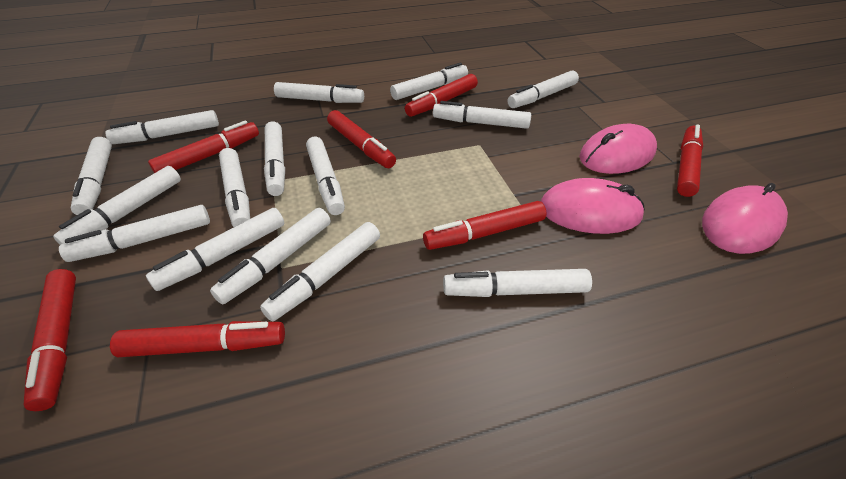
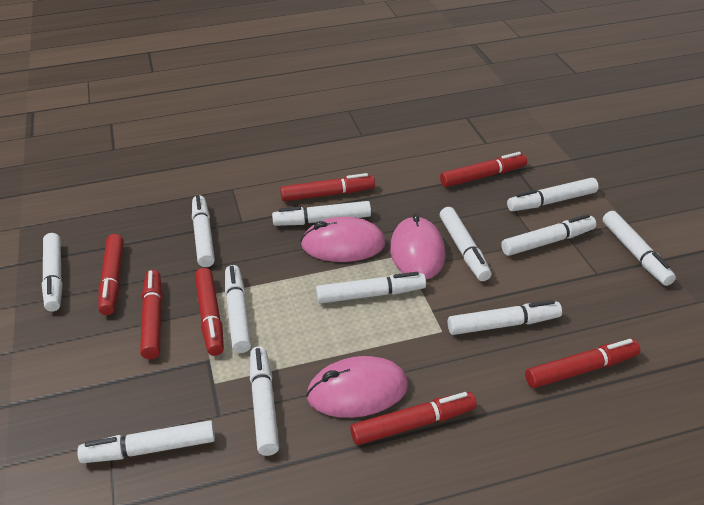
white marker: 15 -> 12

